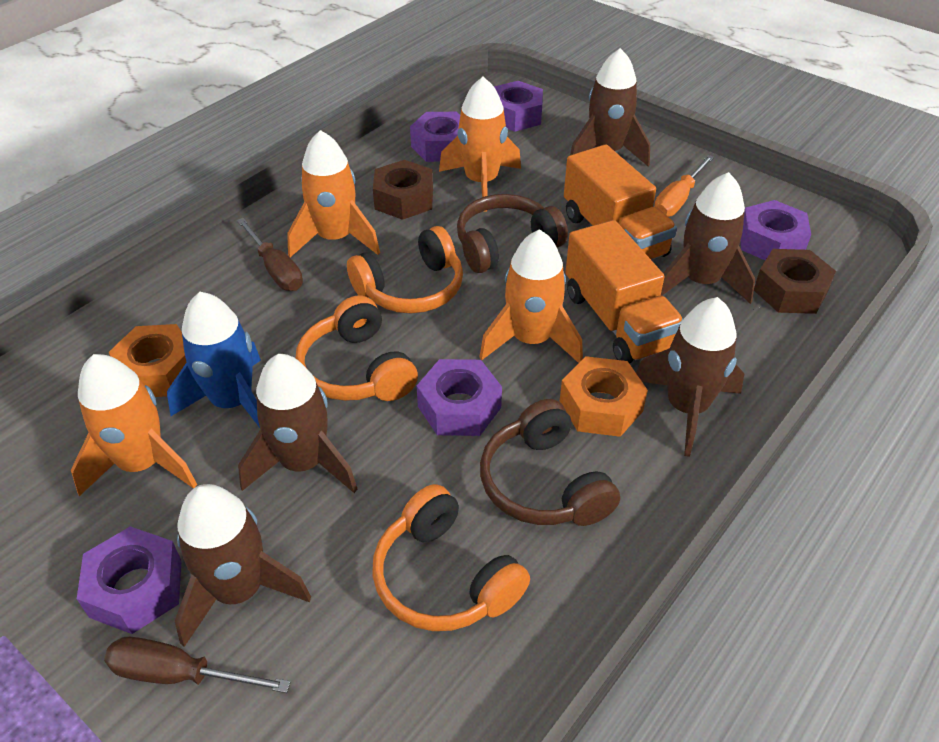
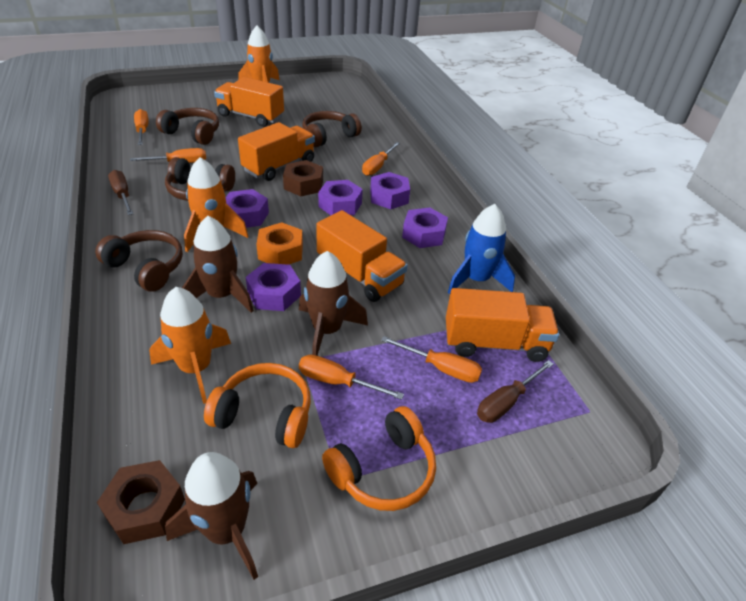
brown headphones: 2 -> 4
brown rocket: 5 -> 3
orange headphones: 3 -> 2
orange nut: 2 -> 1
orange rocket: 4 -> 3
orange screwdriver: 1 -> 5
orange truck: 2 -> 4

